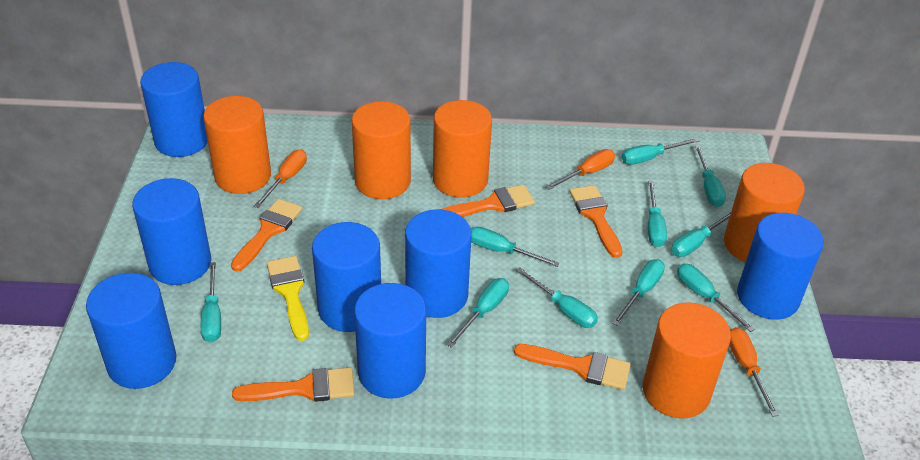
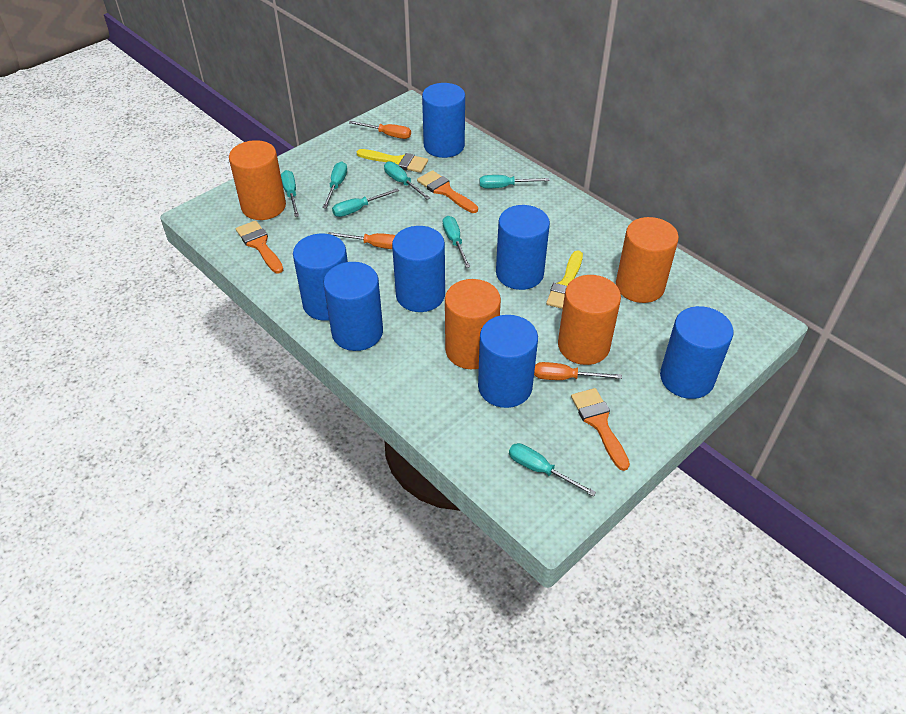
orange brush: 5 -> 3
orange cylinder: 5 -> 4
turquoise screwdriver: 10 -> 7
yellow brush: 1 -> 2

